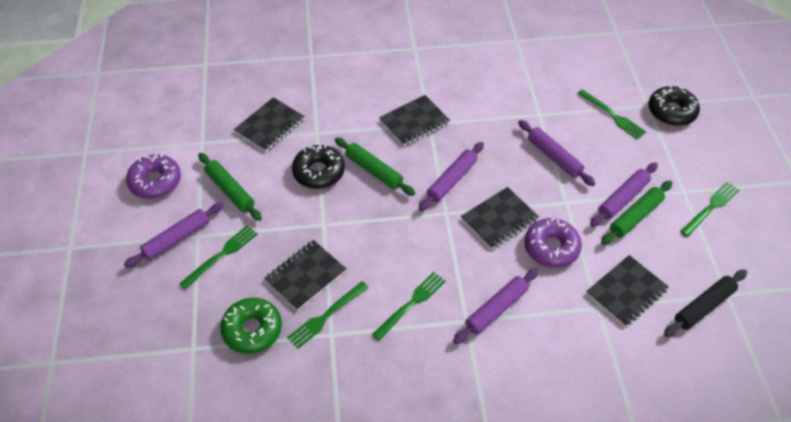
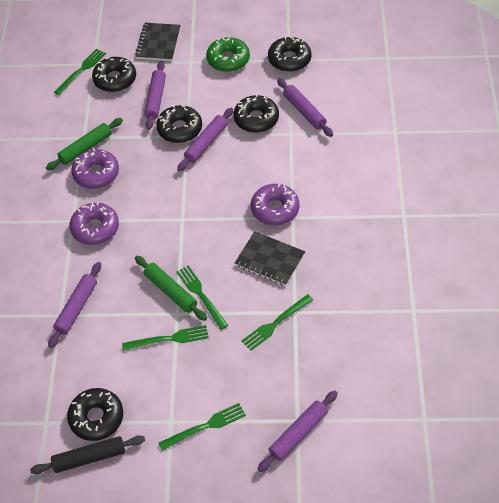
black donut: 2 -> 5
black notebook: 5 -> 2
green rolling pin: 3 -> 2
purple donut: 2 -> 3

